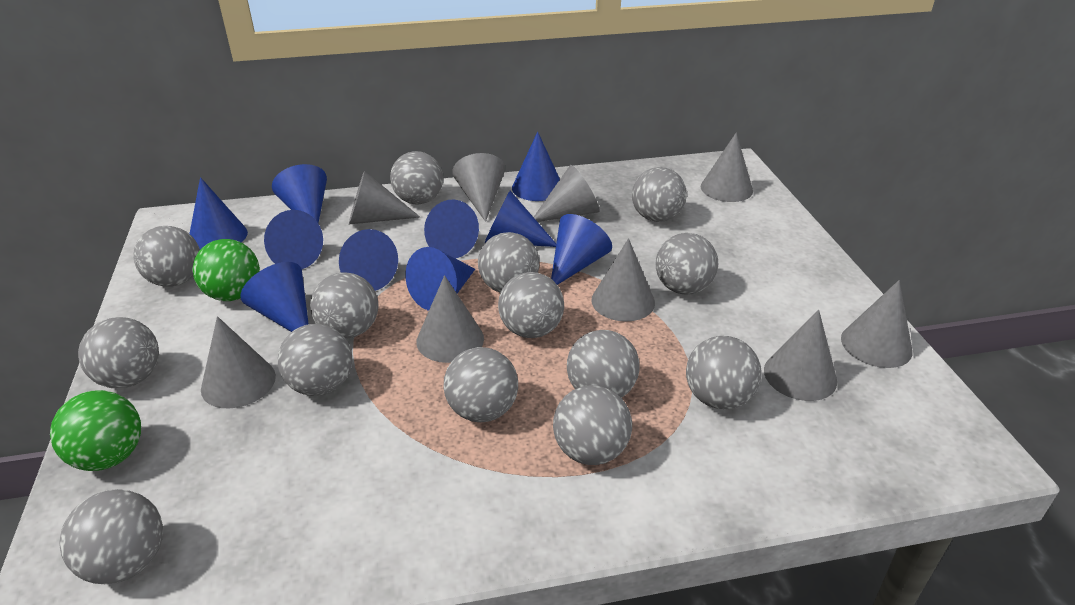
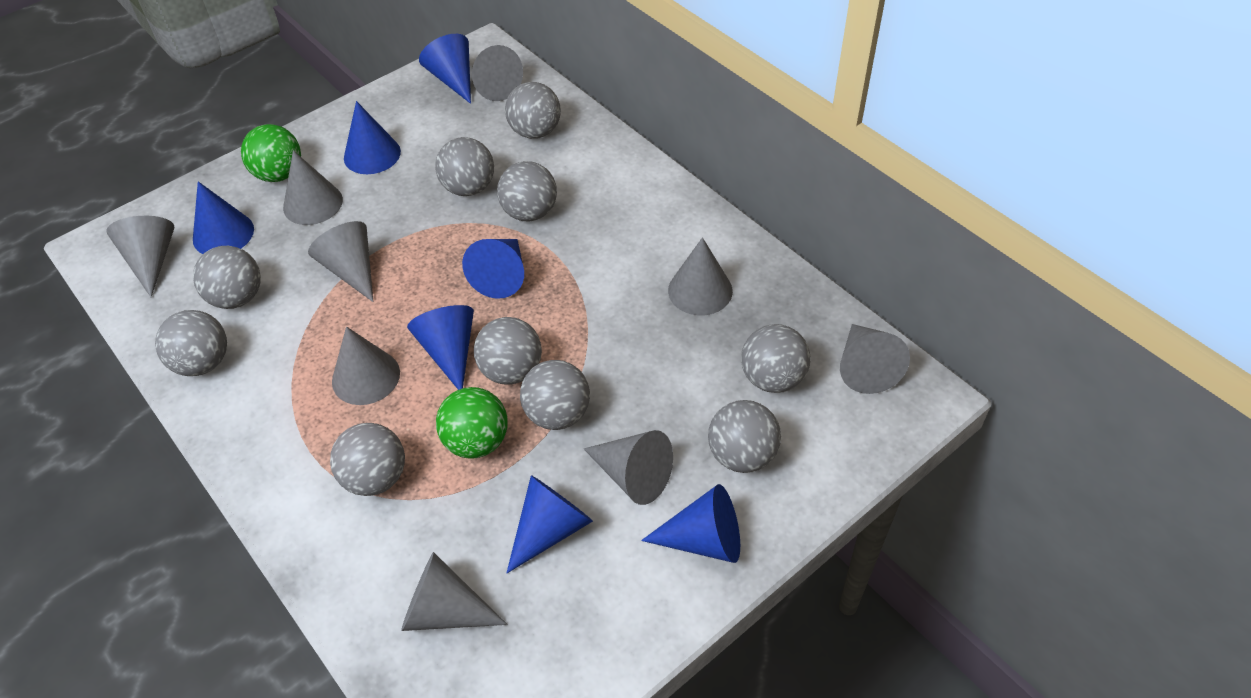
blue cone: 10 -> 7
grey ball: 14 -> 10

